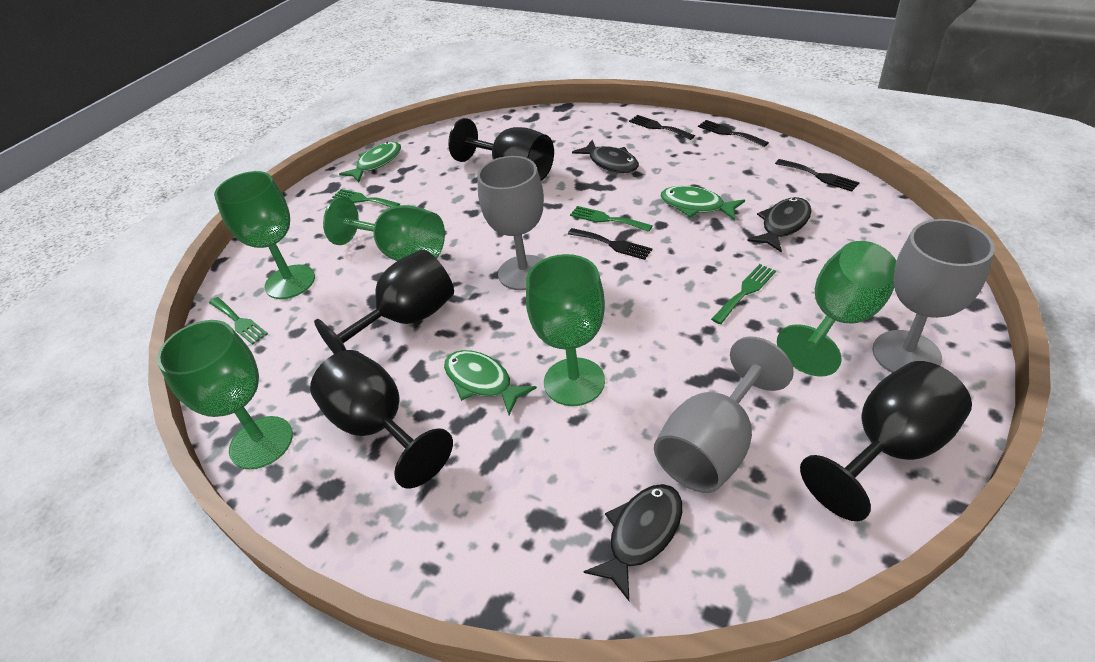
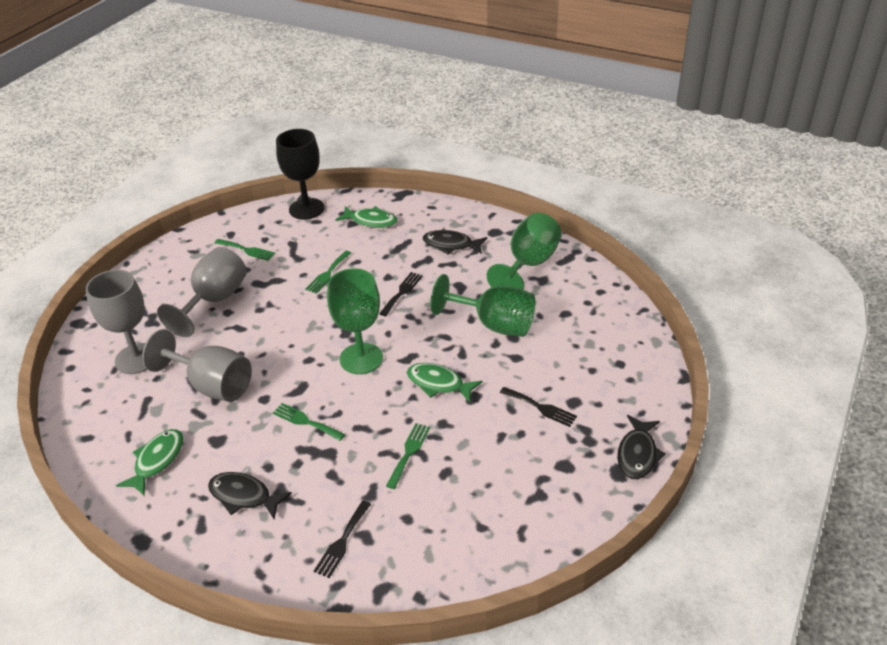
black fork: 4 -> 3
black goblet: 4 -> 1
green goblet: 5 -> 3

